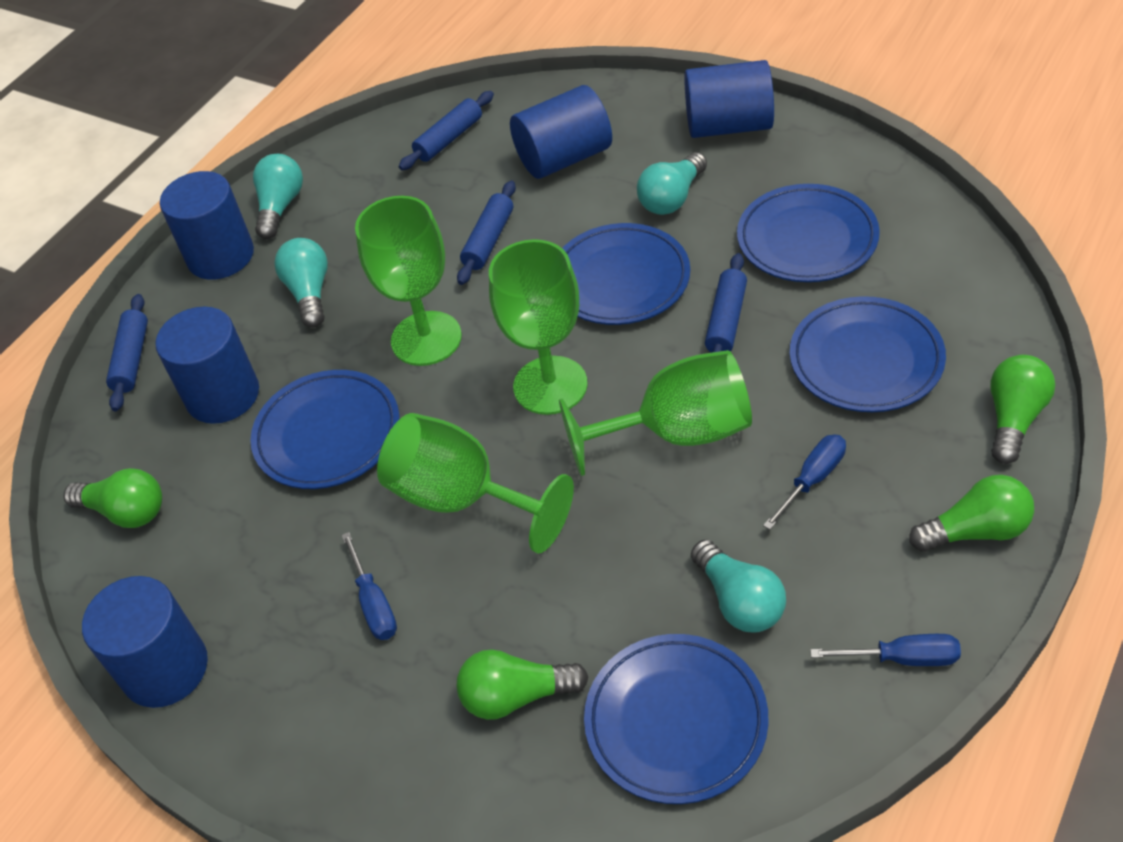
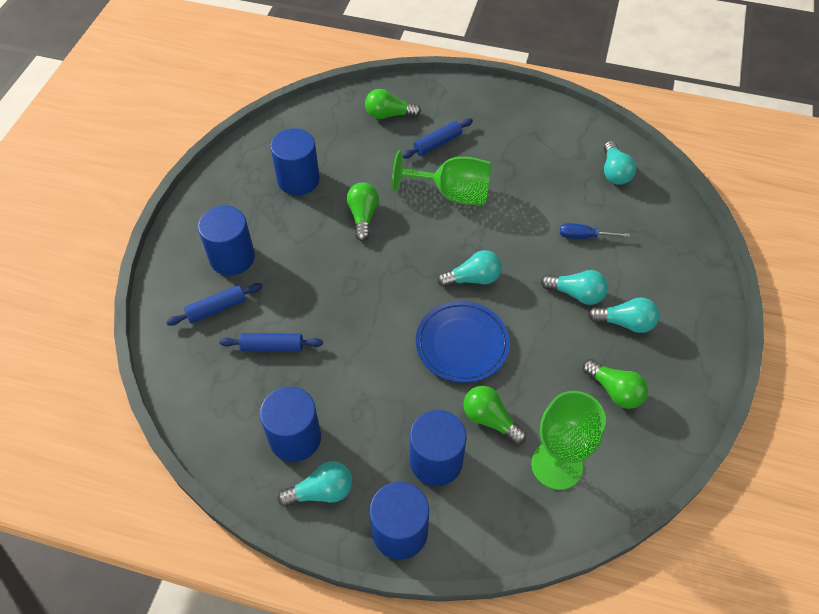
blue plate: 5 -> 1
blue rolling pin: 4 -> 3
blue screwdriver: 3 -> 1
green goblet: 4 -> 2
turquoise light bulb: 4 -> 5

